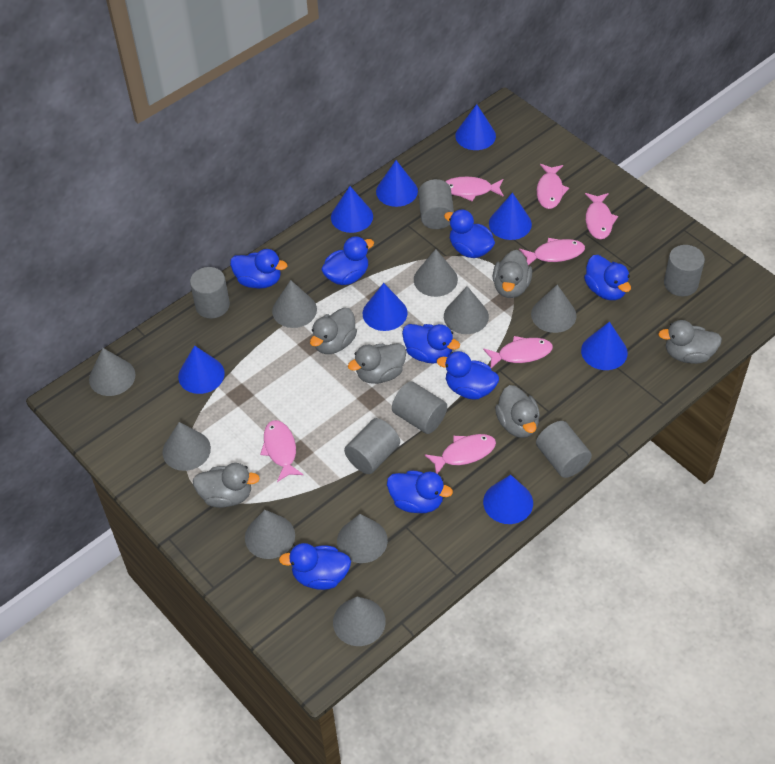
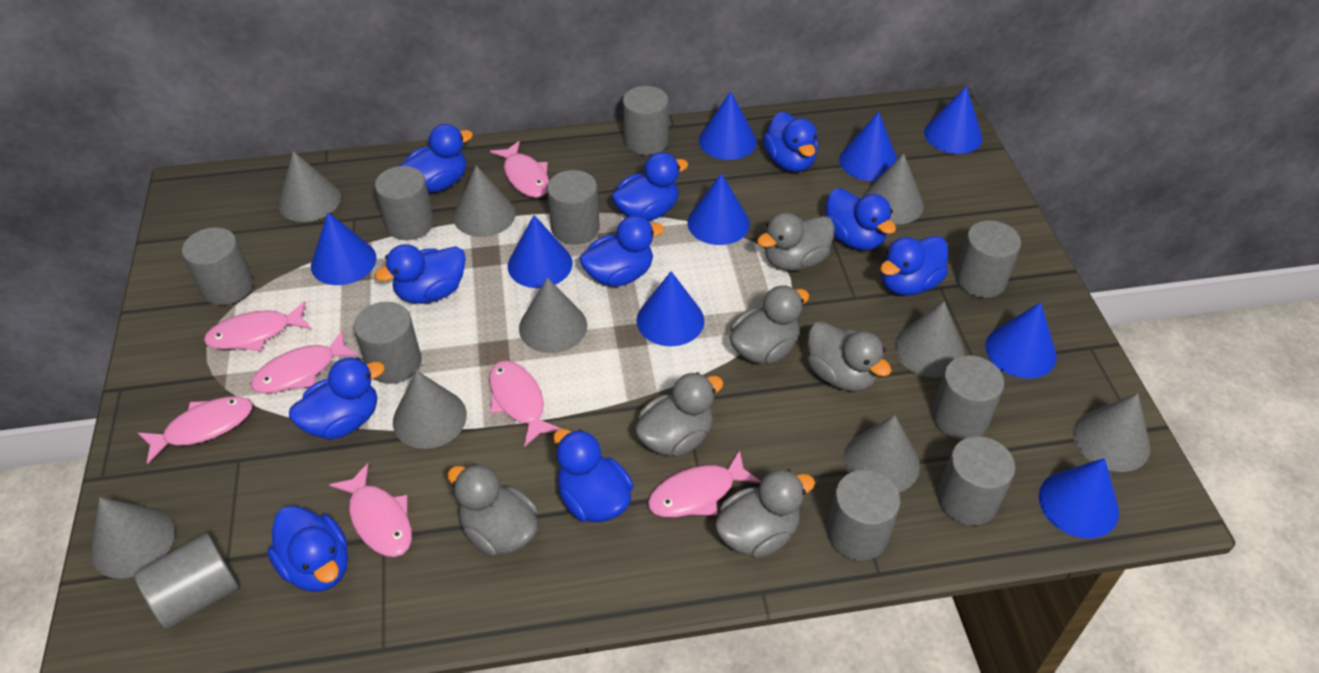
blue cone: 8 -> 9
blue duck: 8 -> 10
grey cylinder: 6 -> 10

